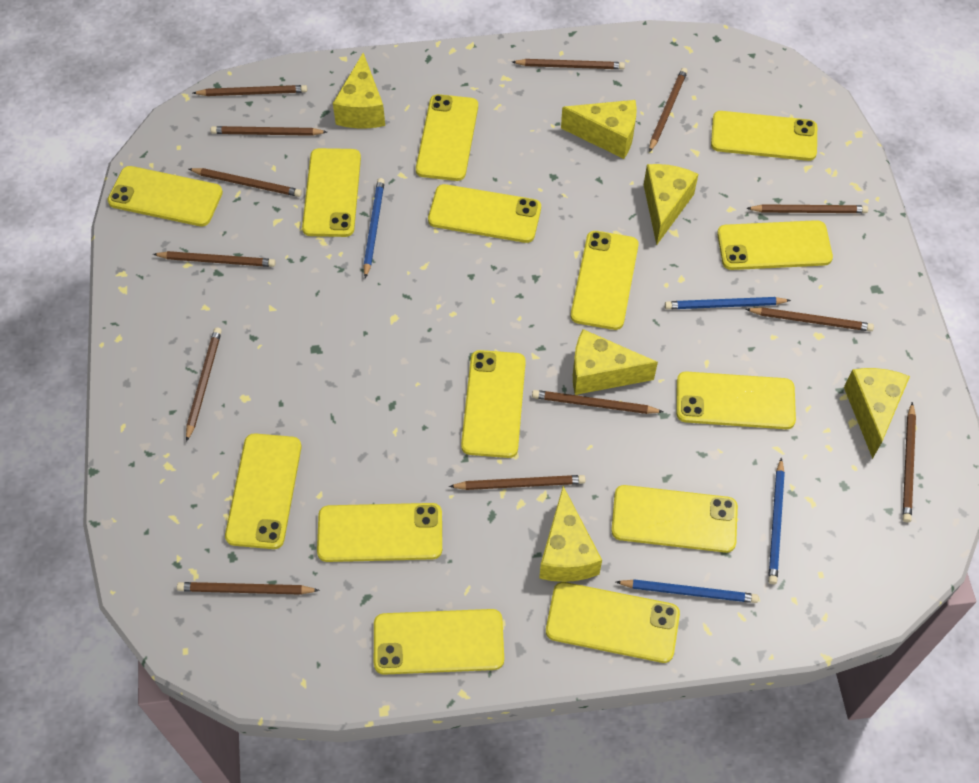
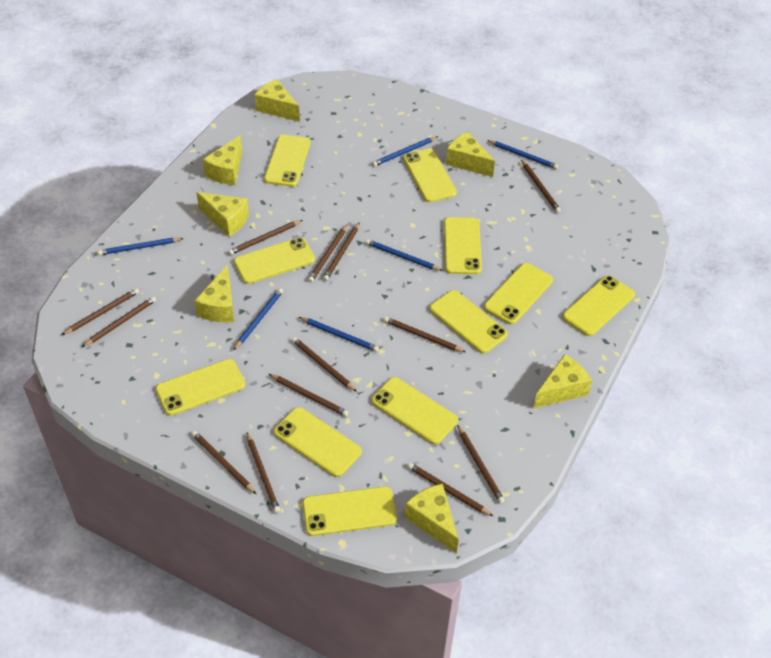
blue pencil: 4 -> 6
yellow cheese: 6 -> 7
yellow phone: 14 -> 11

